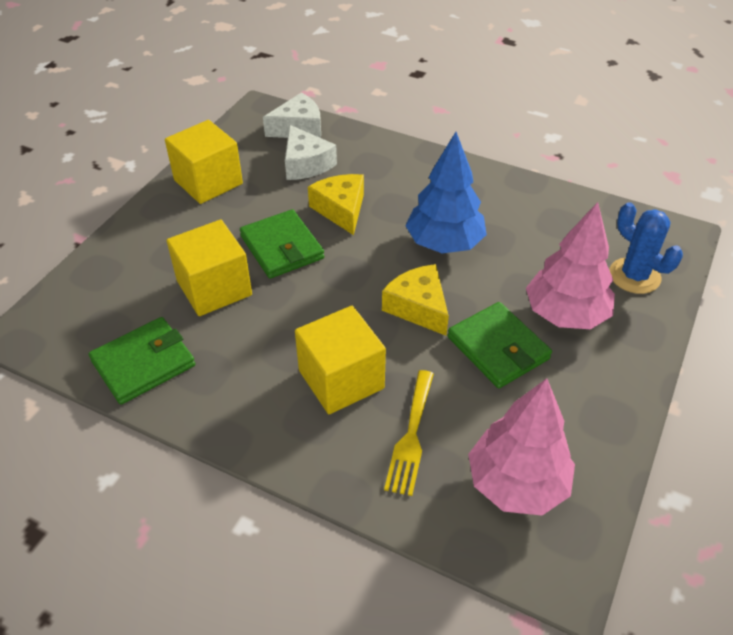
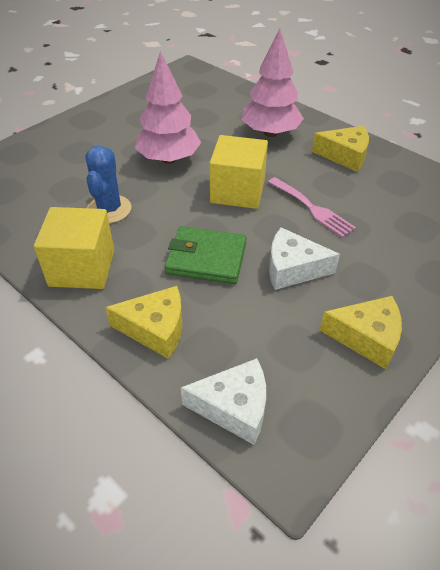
blue tree: 1 -> 0
green wallet: 3 -> 1
pink fork: 0 -> 1
yellow cheese: 2 -> 3
yellow cube: 3 -> 2
yellow fork: 1 -> 0

